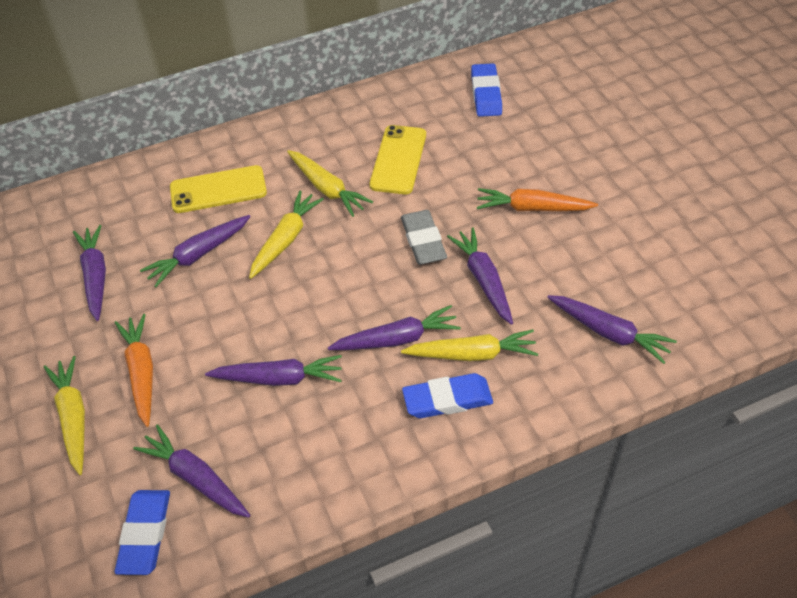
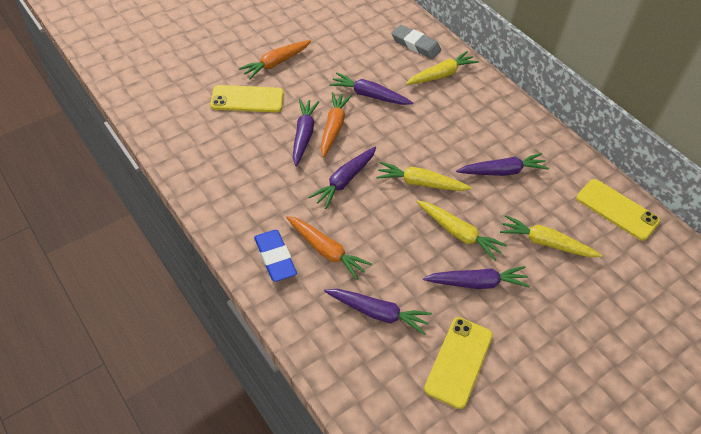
blue eraser: 3 -> 1
orange carrot: 2 -> 3
purple carrot: 7 -> 6
yellow phone: 2 -> 3

